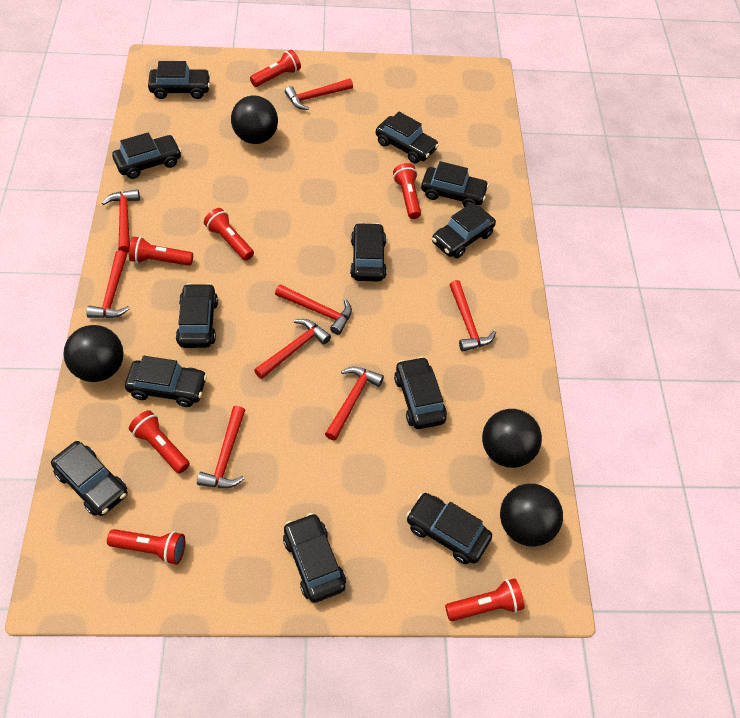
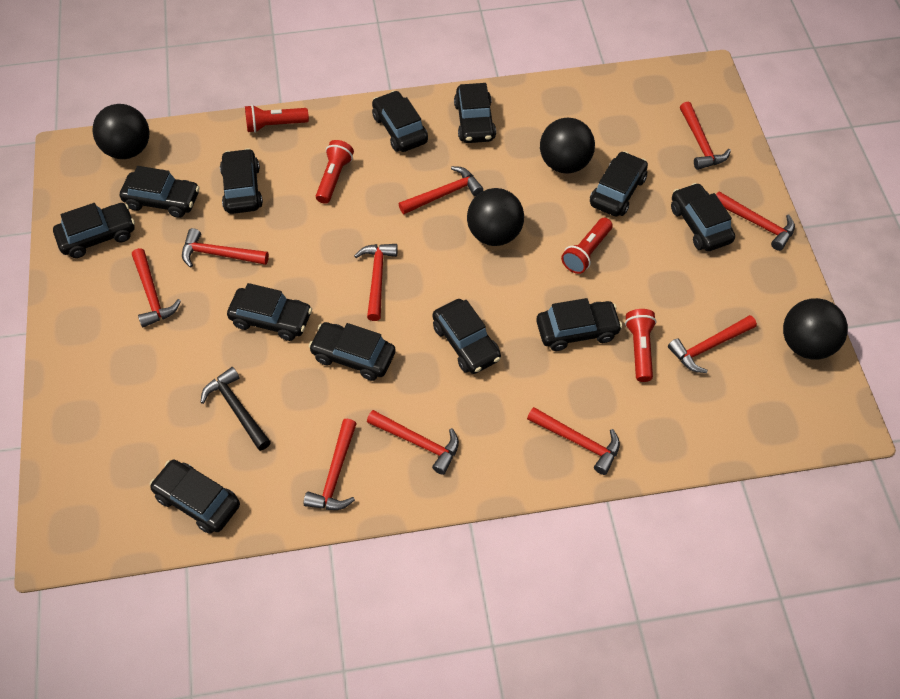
black hammer: 0 -> 1
red flashlight: 7 -> 4
red hammer: 8 -> 10

